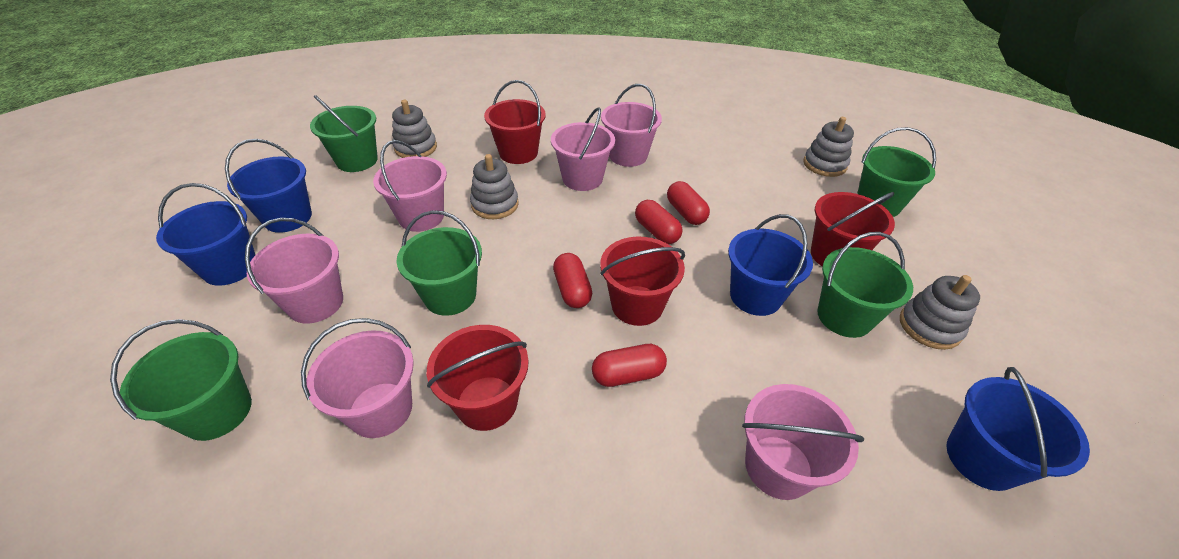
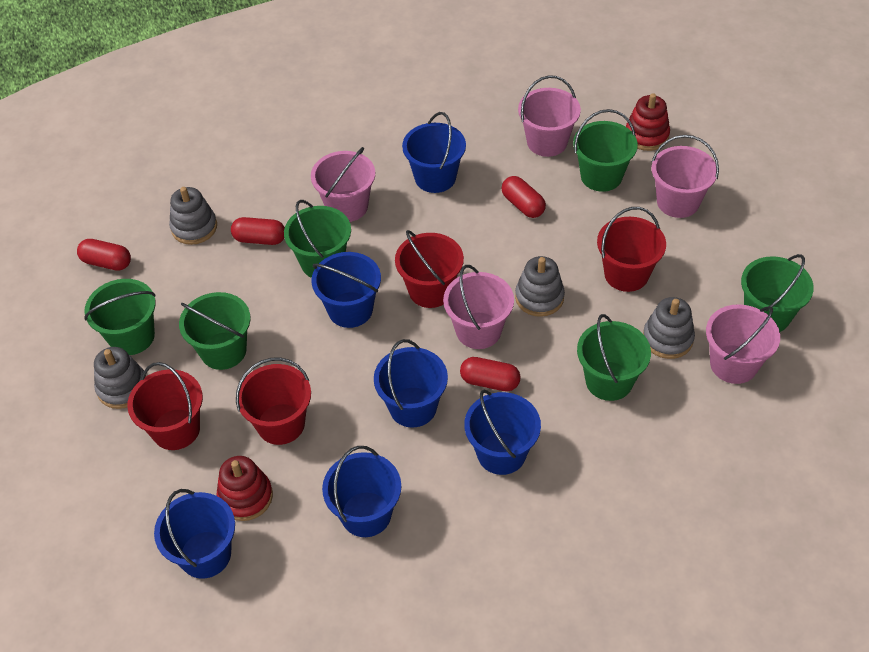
blue bucket: 4 -> 6
green bucket: 5 -> 6
pink bucket: 6 -> 5
red stacking toy: 0 -> 2

